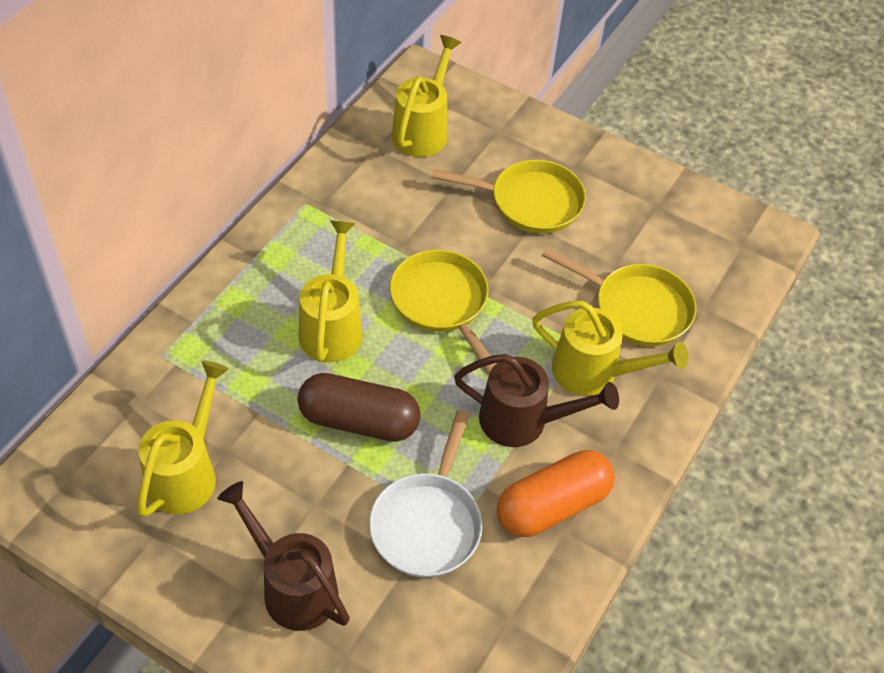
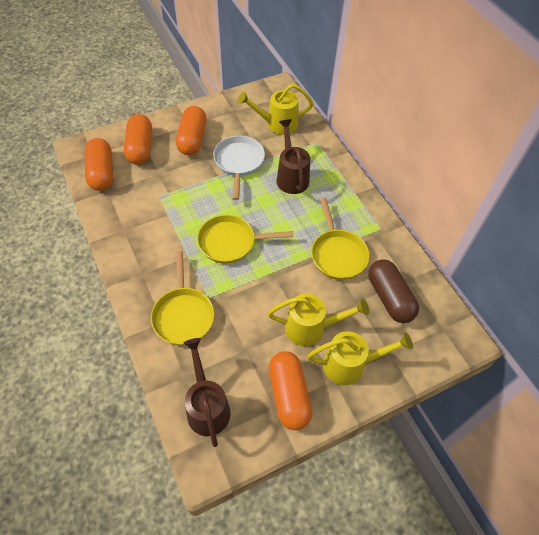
orange capsule: 1 -> 4
yellow watering can: 4 -> 3

